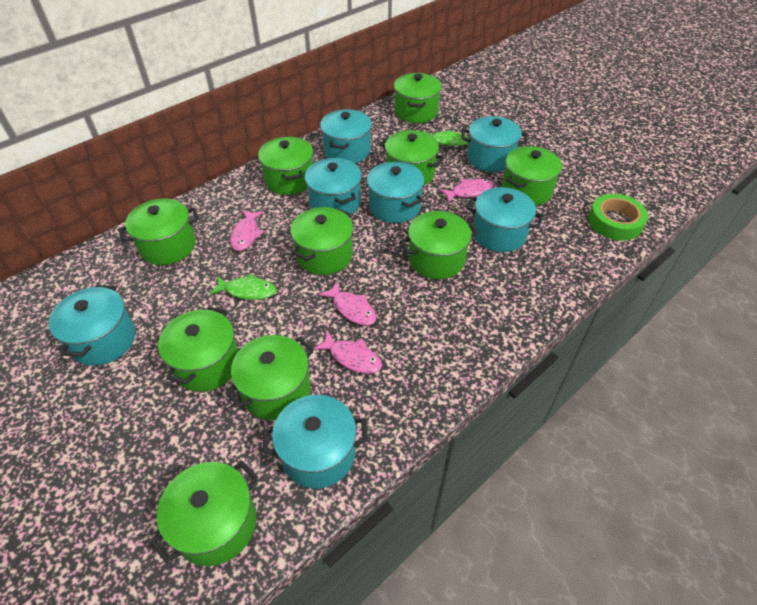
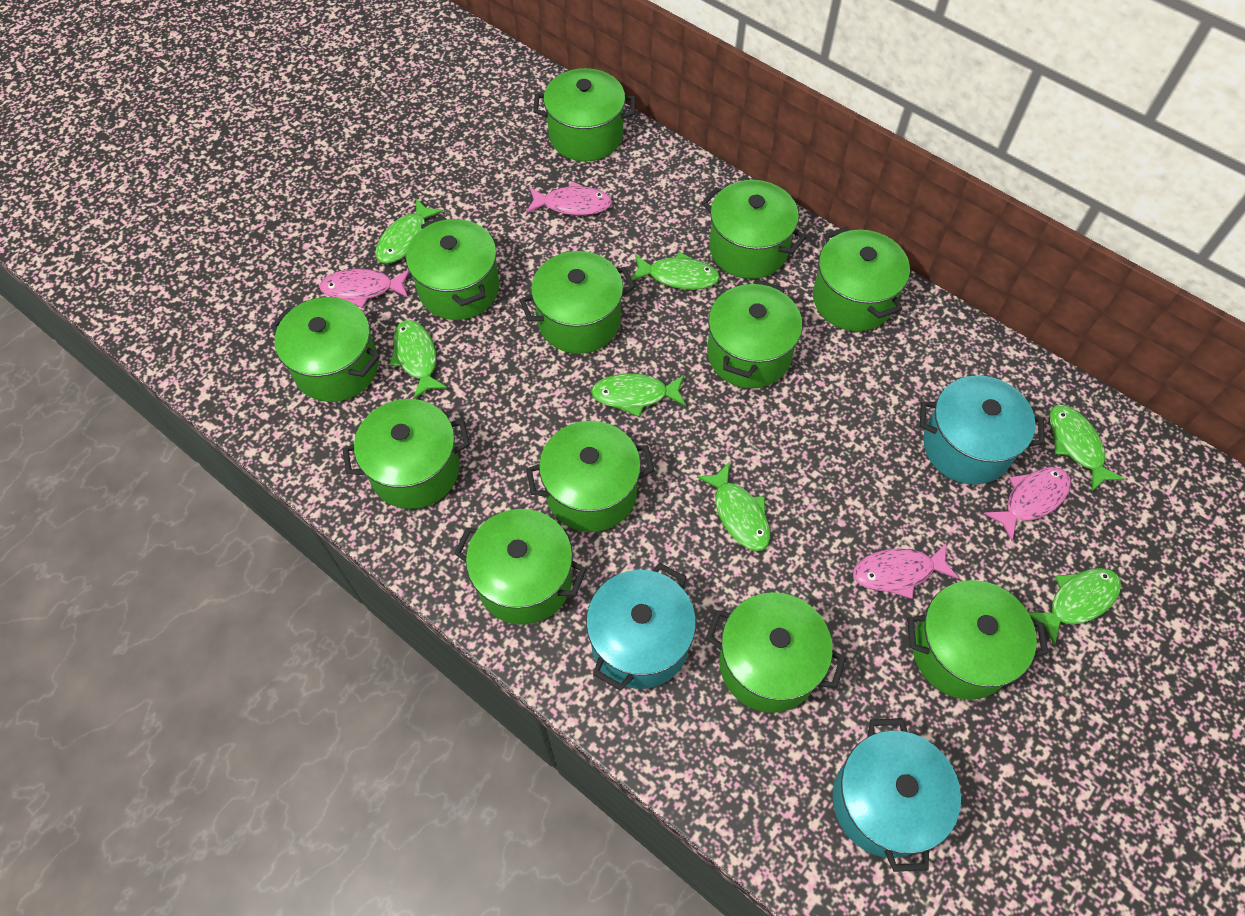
green fish: 2 -> 7
green pot: 10 -> 12
green tape: 1 -> 0
turquoise pot: 7 -> 3

